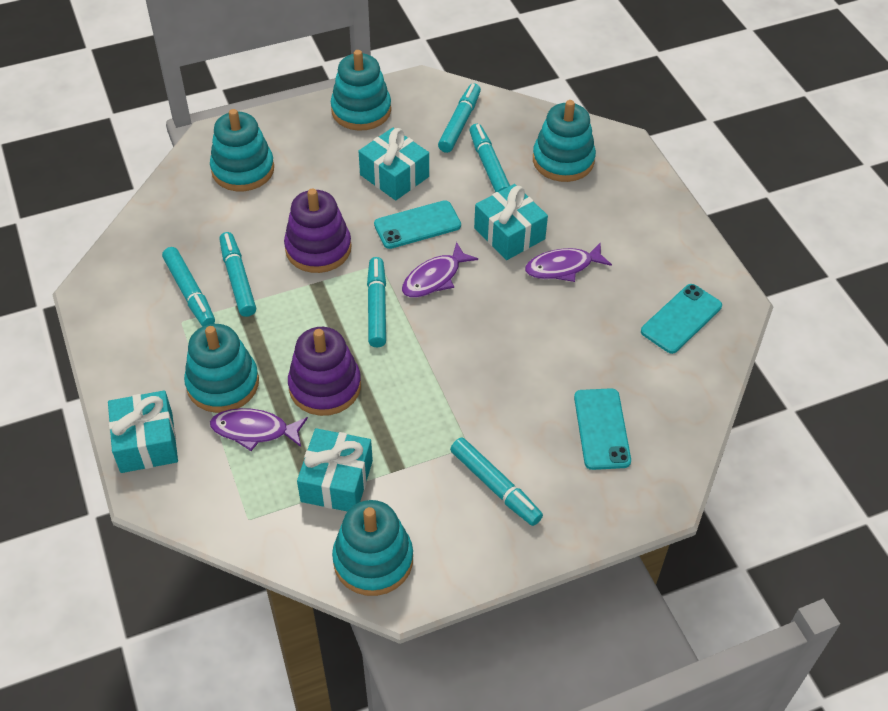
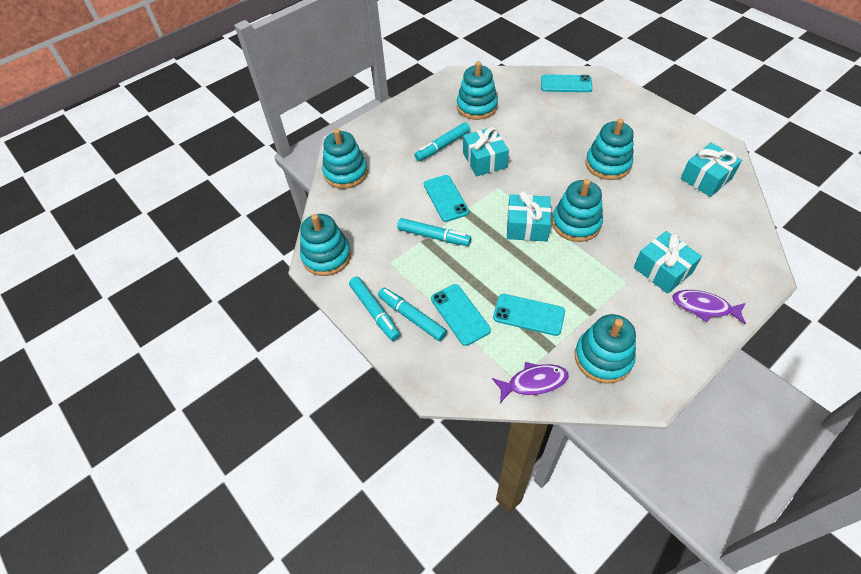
purple fish: 3 -> 2
purple stacking toy: 2 -> 0
turquoise marker: 6 -> 4
turquoise phone: 3 -> 4
turquoise stacking toy: 5 -> 6

